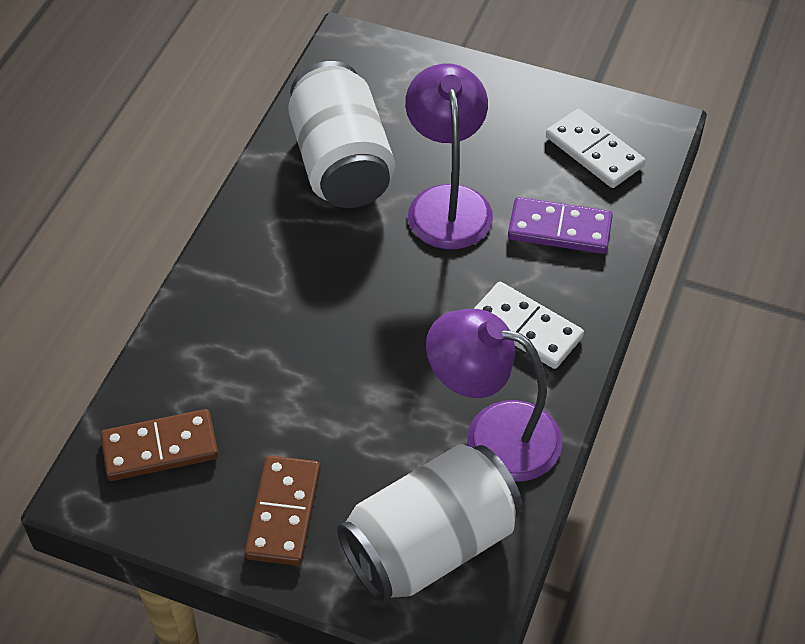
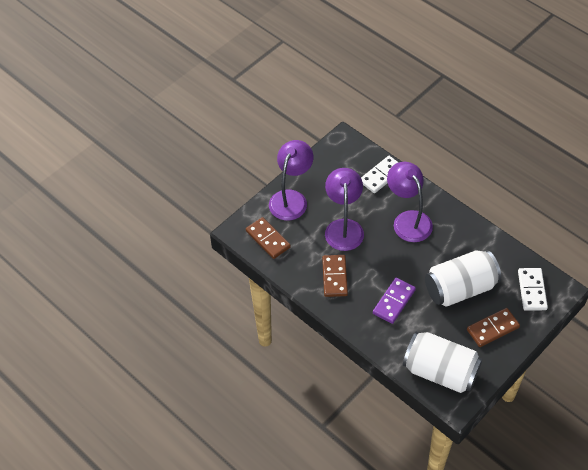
brown domino: 2 -> 3
purple lamp: 2 -> 3

